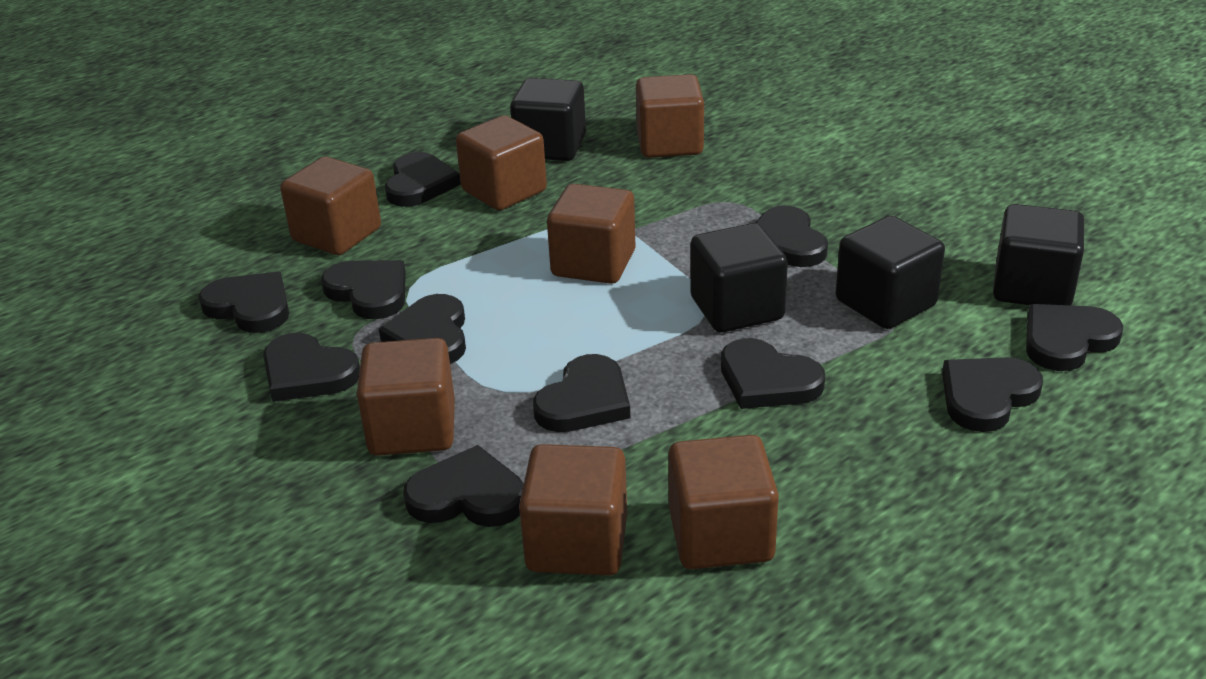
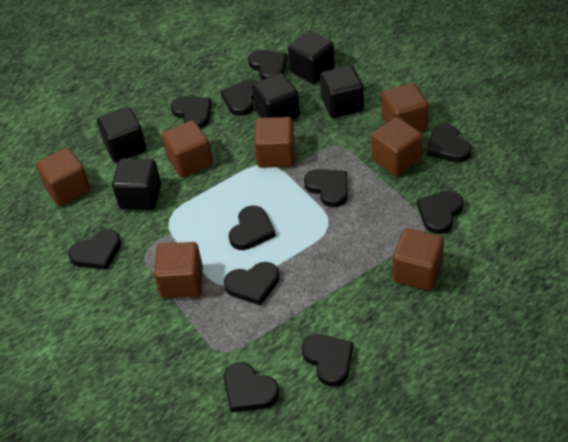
black cube: 4 -> 5

